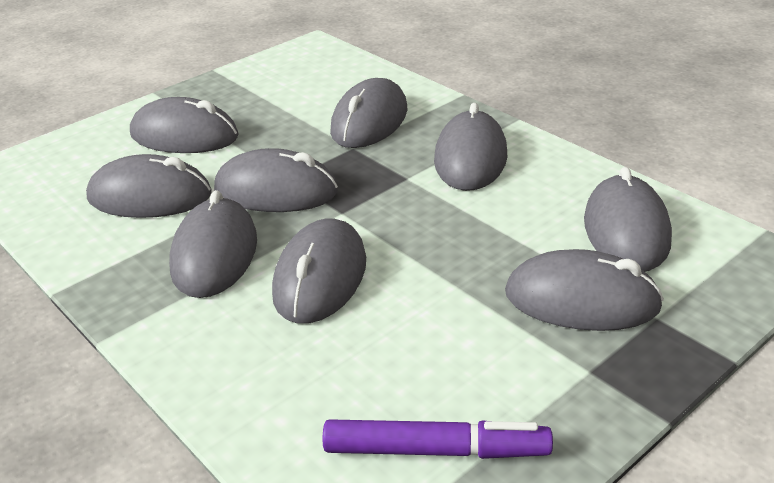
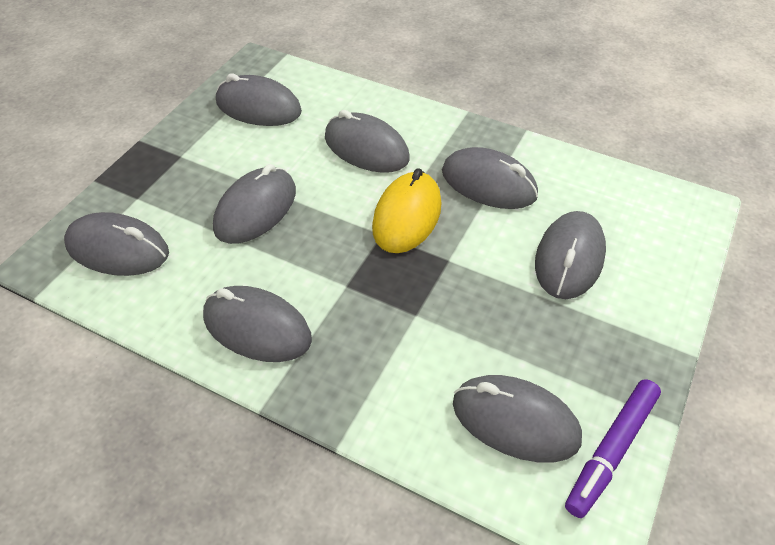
grey mouse: 9 -> 8
yellow mouse: 0 -> 1

